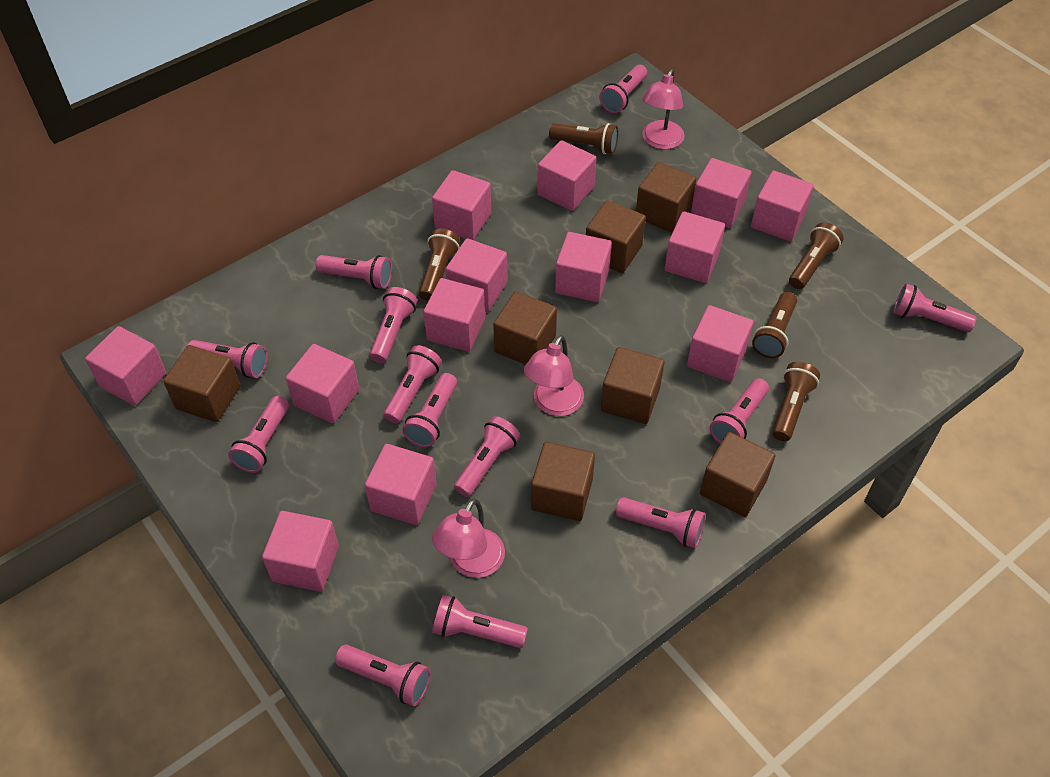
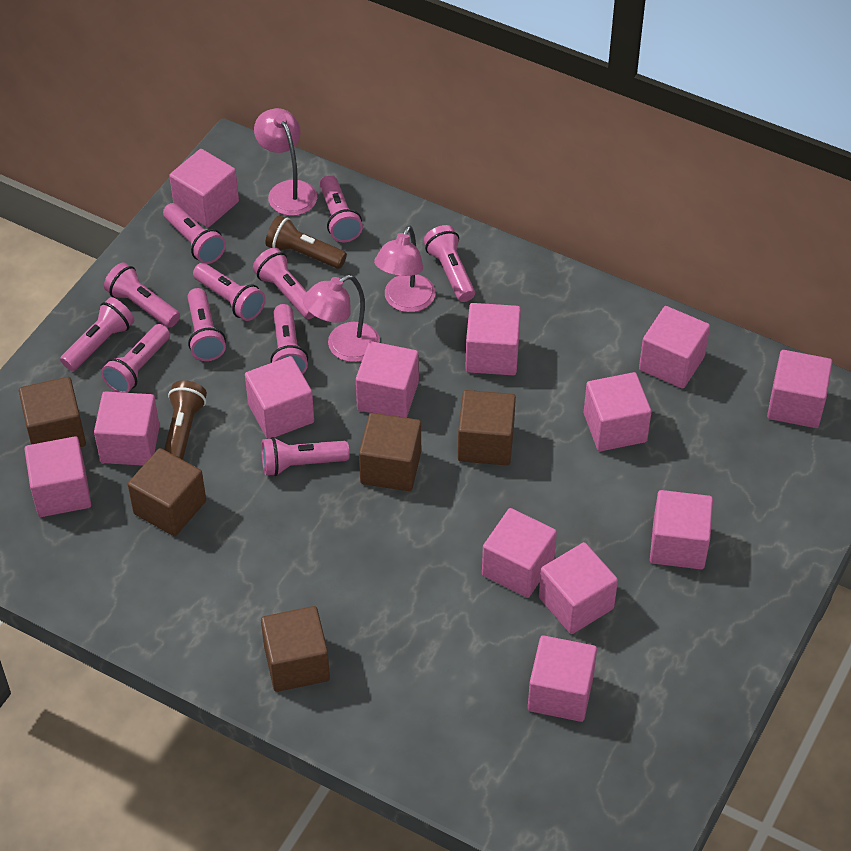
brown cube: 7 -> 5
brown flashlight: 5 -> 2
pink flashlight: 13 -> 11

